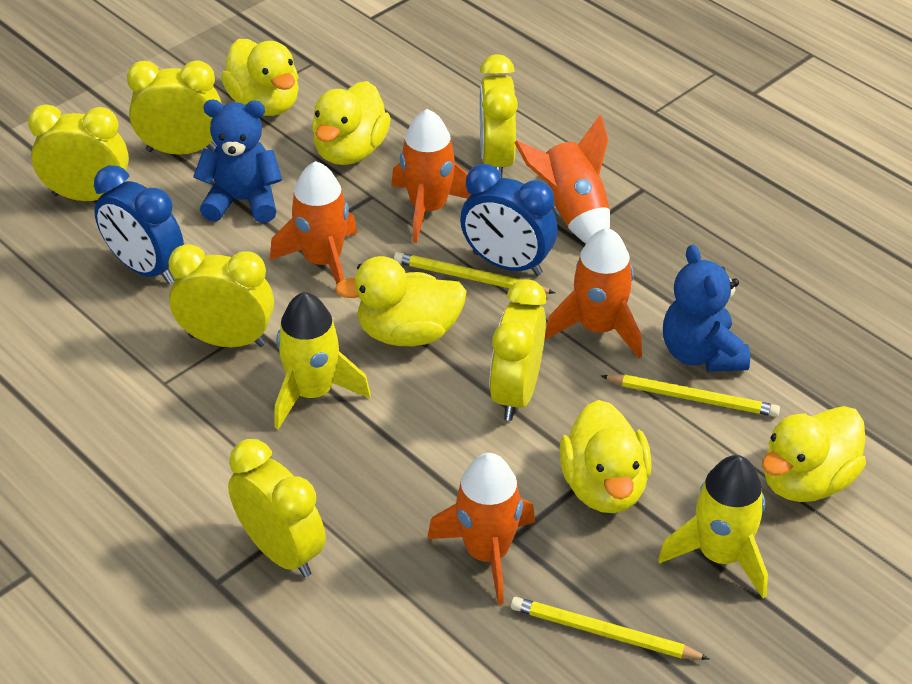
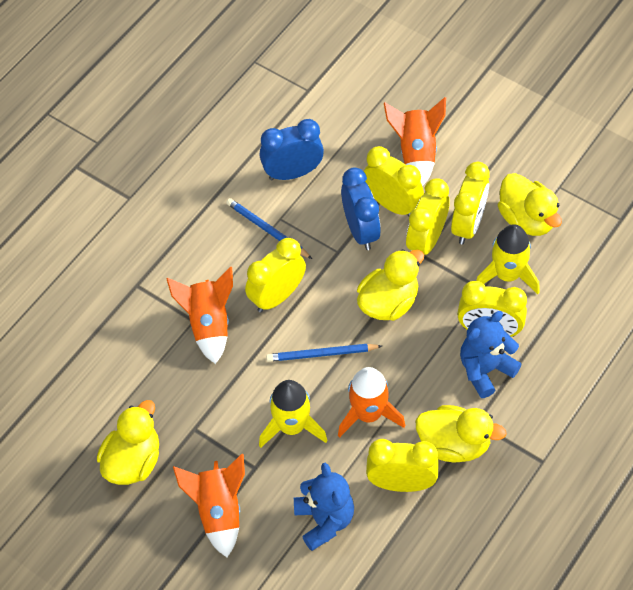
blue pencil: 0 -> 2
orange rocket: 5 -> 4
yellow duck: 5 -> 4
yellow pencil: 3 -> 0

